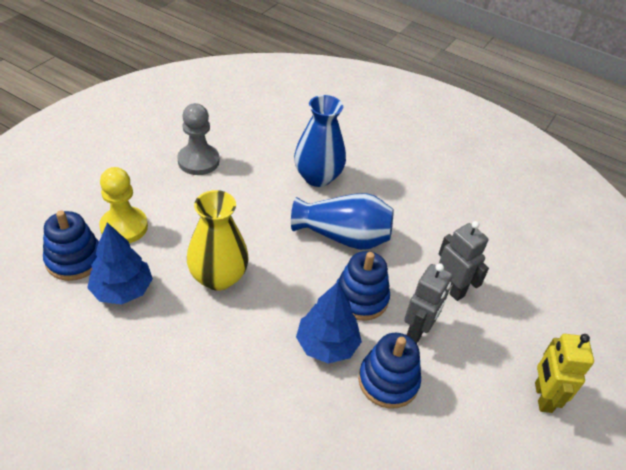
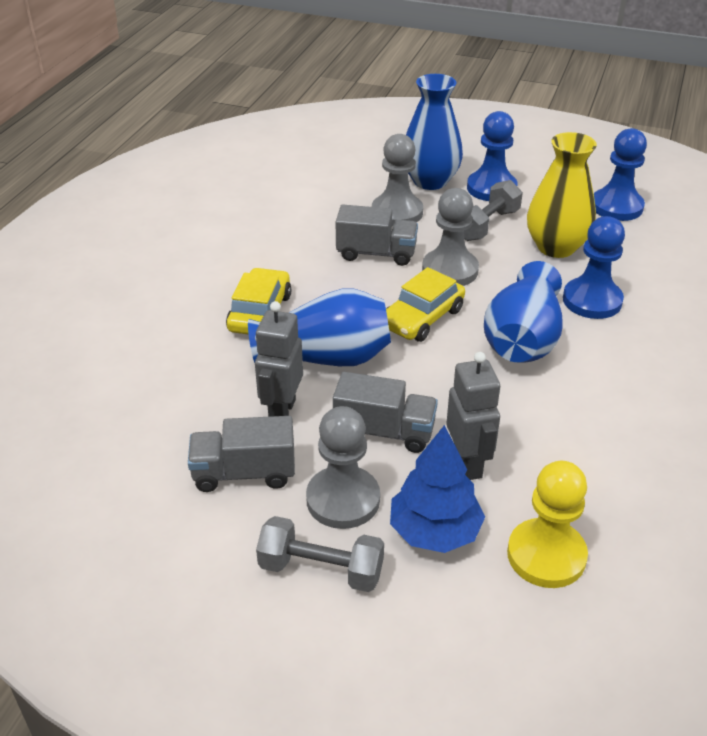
blue pawn: 0 -> 3
blue stacking toy: 3 -> 0
blue tree: 2 -> 1
blue vase: 2 -> 3
grey dumbbell: 0 -> 2
grey pawn: 1 -> 3
grey truck: 0 -> 3
yellow car: 0 -> 2
yellow robot: 1 -> 0

